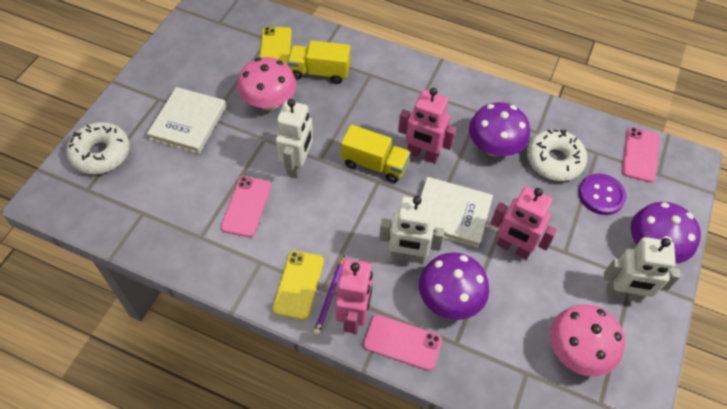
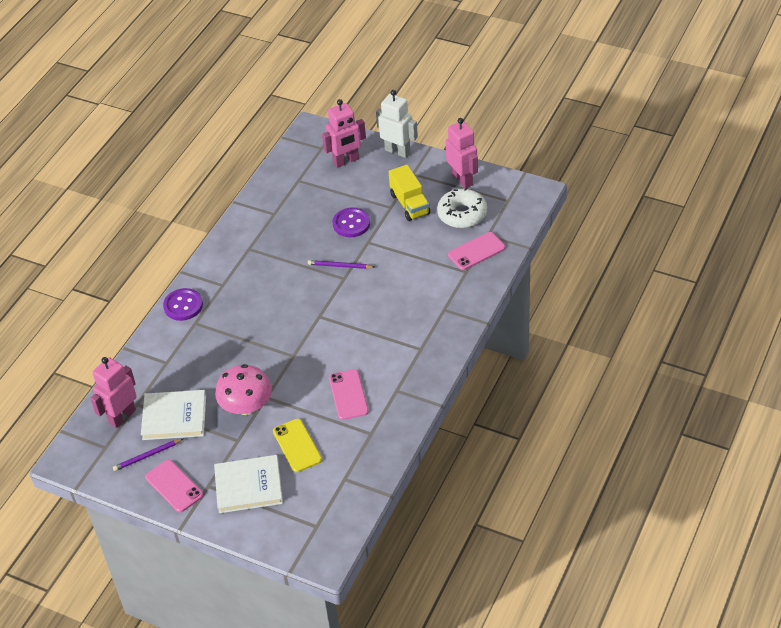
pink mushroom: 2 -> 1
purple button: 1 -> 2
purple mushroom: 3 -> 0
purple pencil: 1 -> 2
white donut: 2 -> 1
white robot: 3 -> 1
yellow phone: 2 -> 1
yellow truck: 2 -> 1

